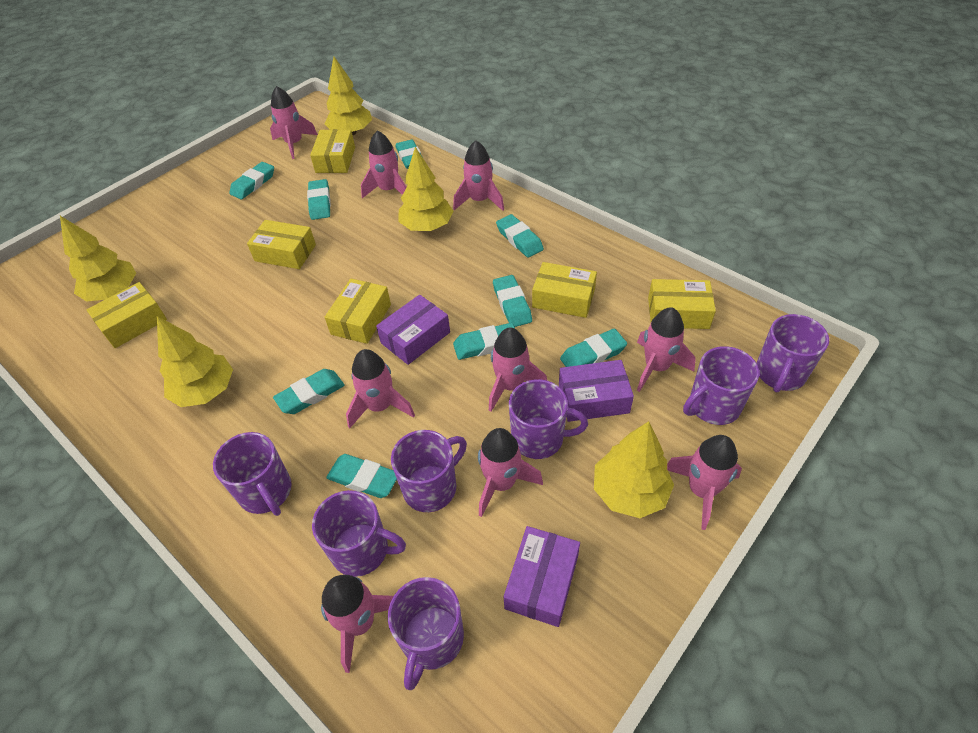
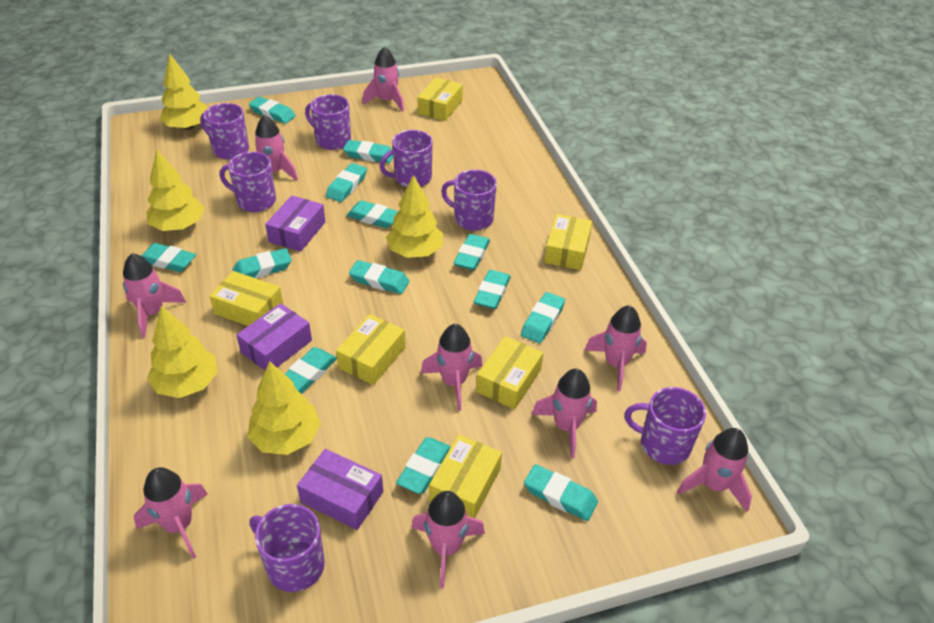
turquoise eraser: 9 -> 13

